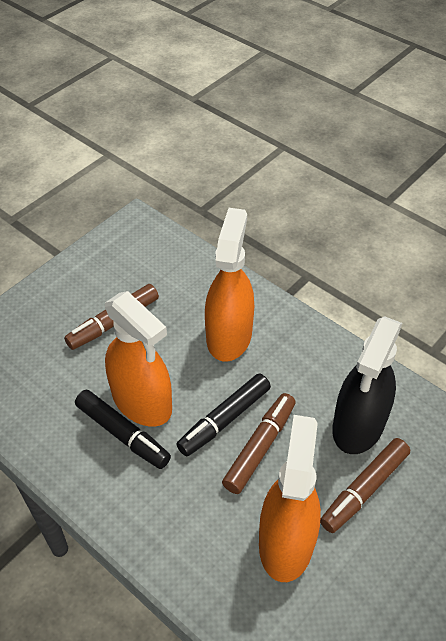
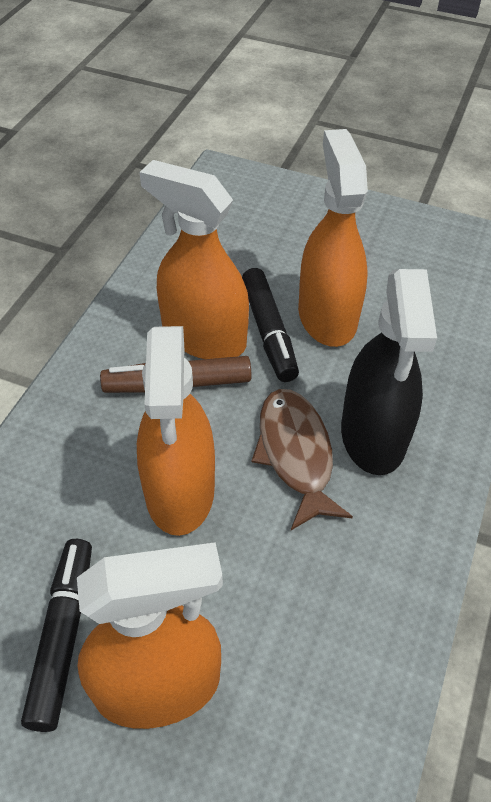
brown fish: 0 -> 1
brown marker: 3 -> 1
orange spray bottle: 3 -> 4

